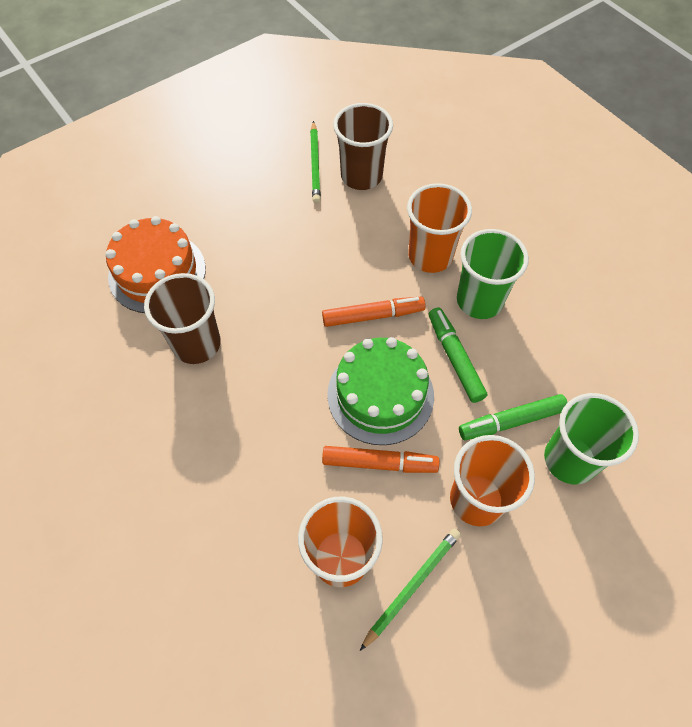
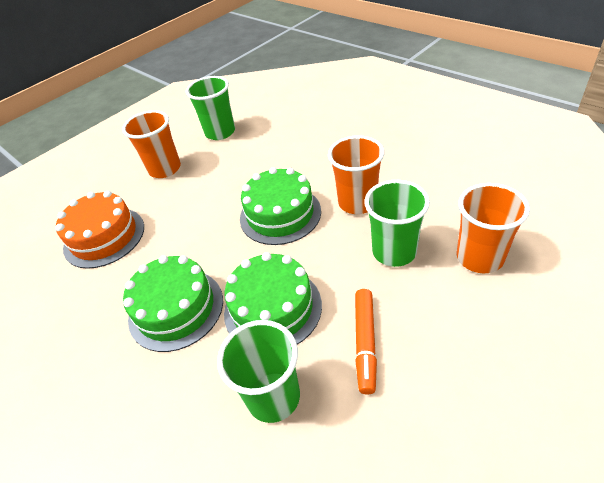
brown cup: 2 -> 0
green cake: 1 -> 3
green cup: 2 -> 3
green marker: 2 -> 0
green pencil: 2 -> 0
orange marker: 2 -> 1

